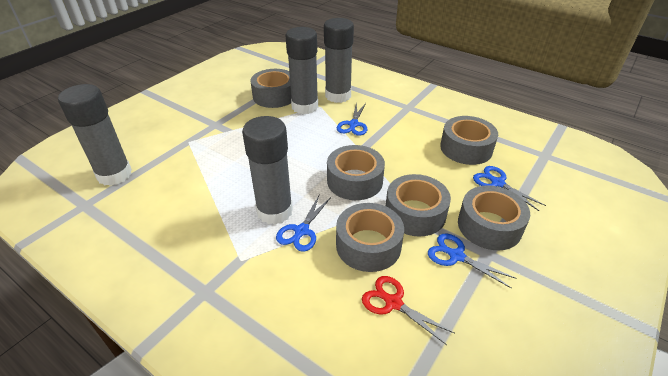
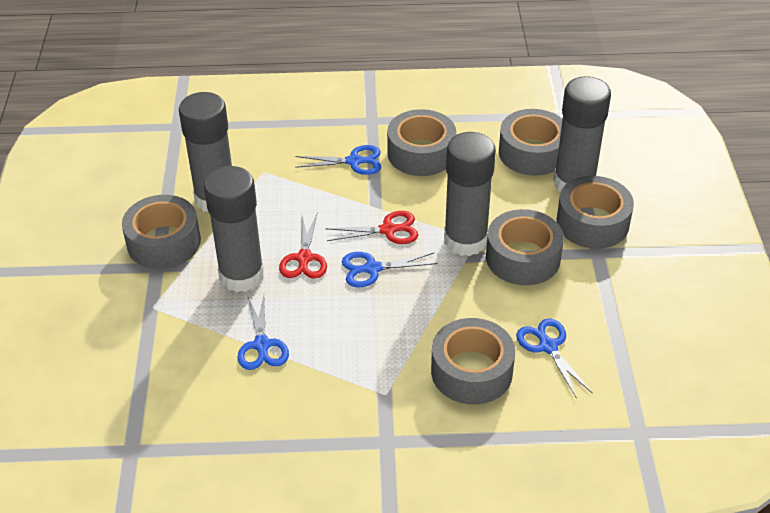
red scissors: 1 -> 2

